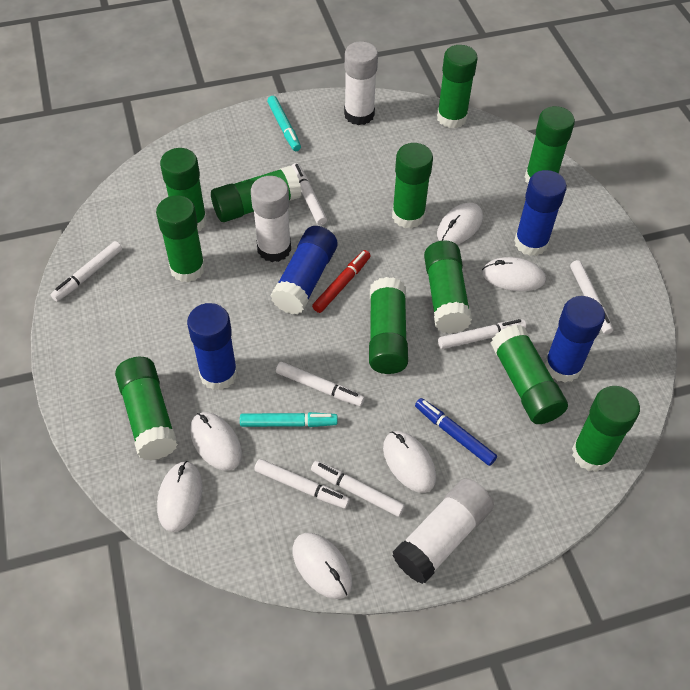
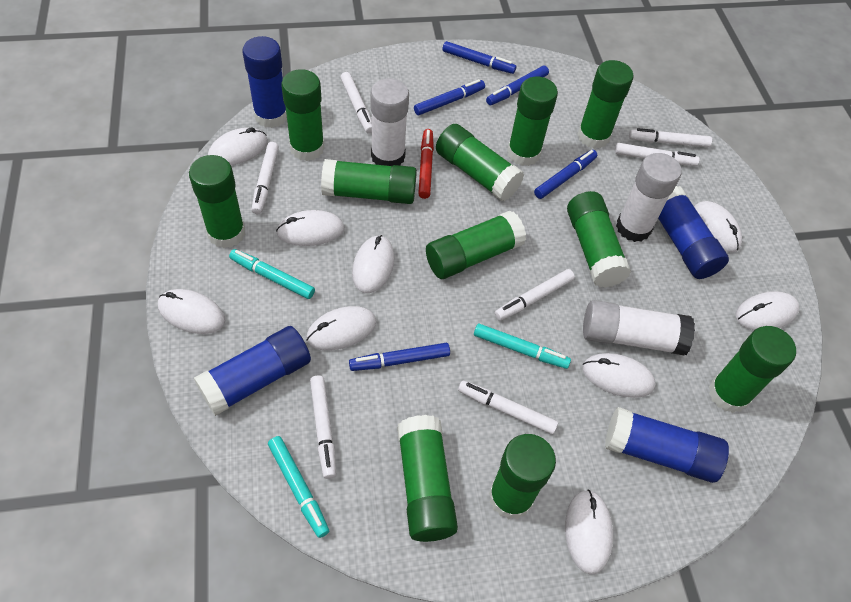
blue marker: 1 -> 5
turquoise marker: 2 -> 3
white mouse: 6 -> 9

